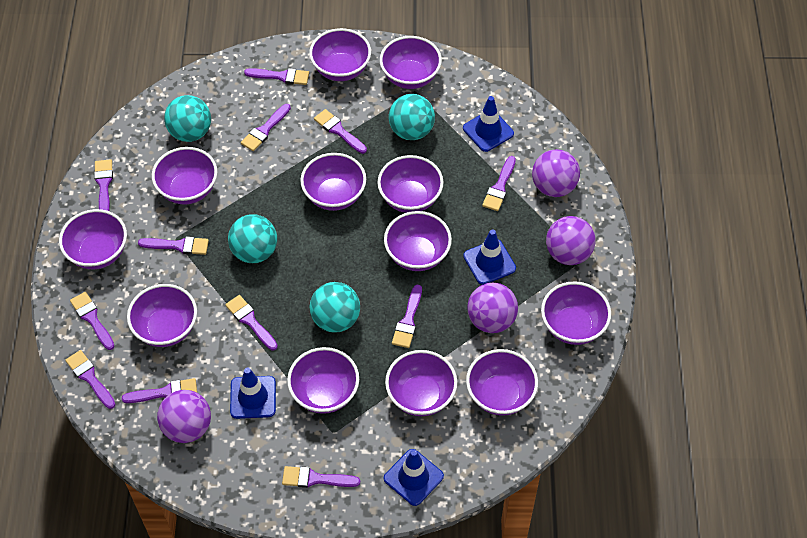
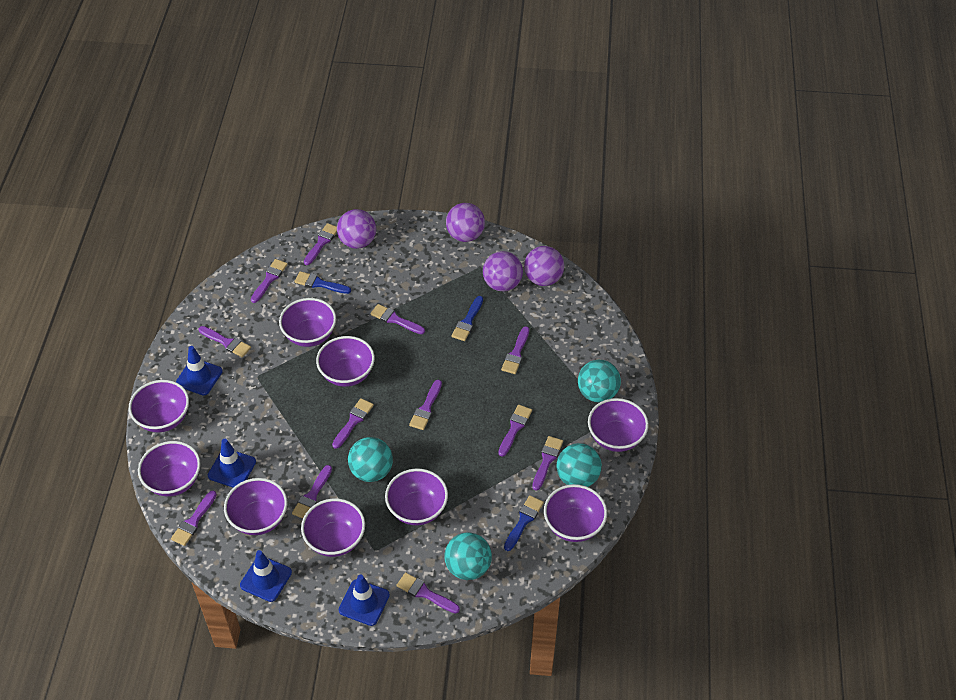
blue brush: 0 -> 3
purple bowl: 12 -> 9

